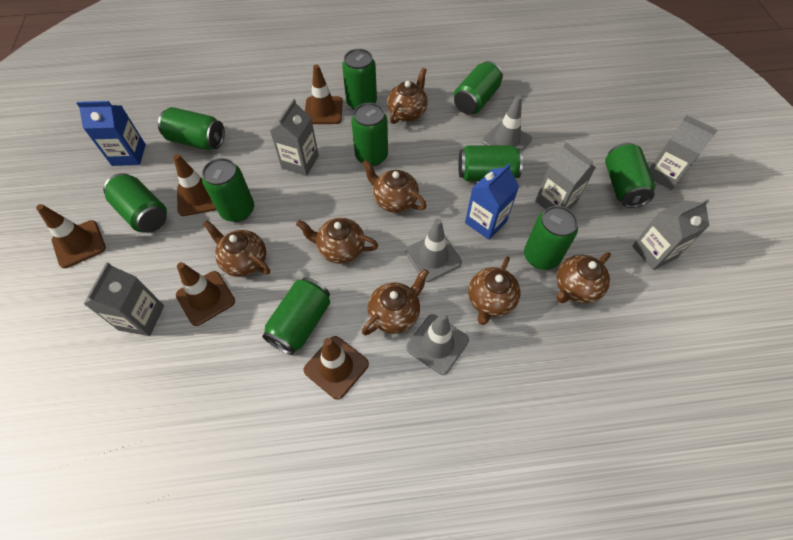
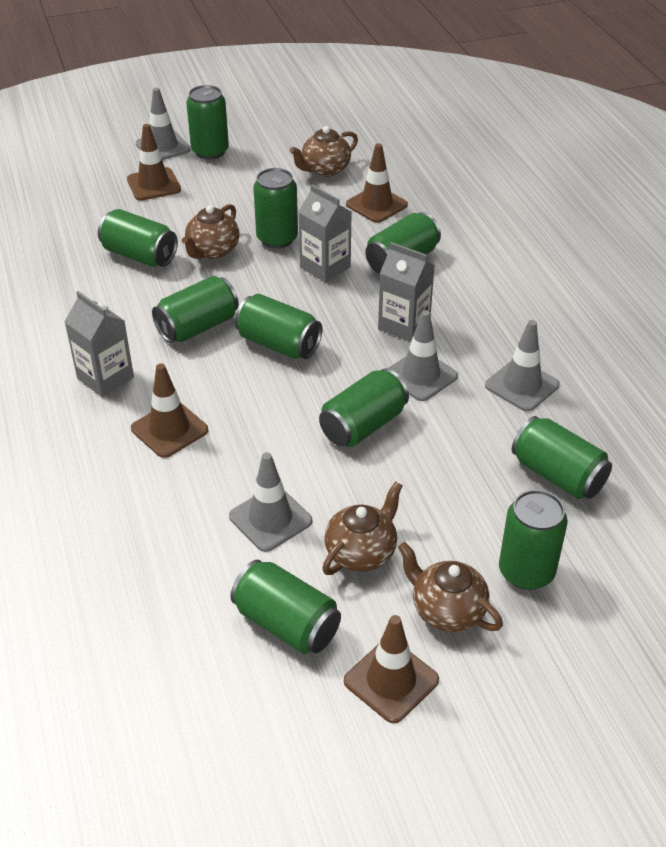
blue carton: 2 -> 0
brown teapot: 7 -> 4
brown traffic cone: 5 -> 4
grey carton: 5 -> 3
grey traffic cone: 3 -> 4

